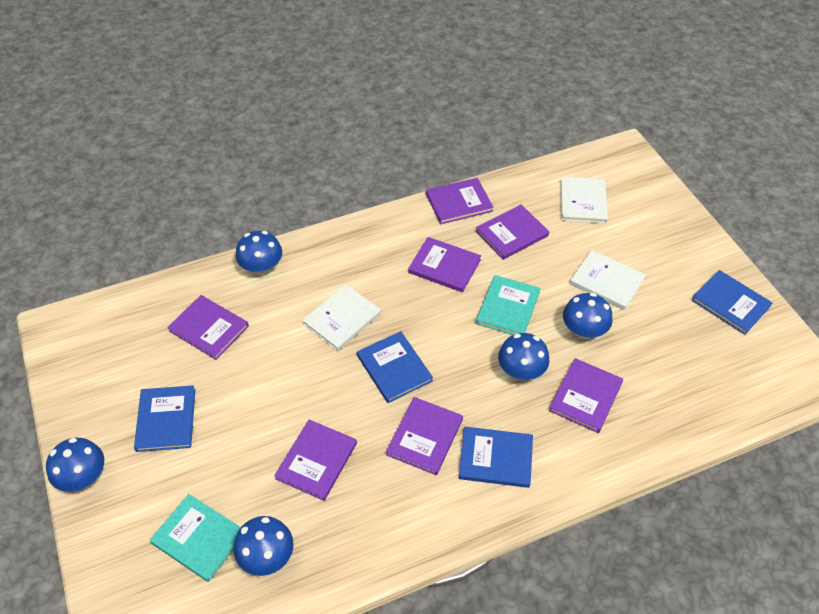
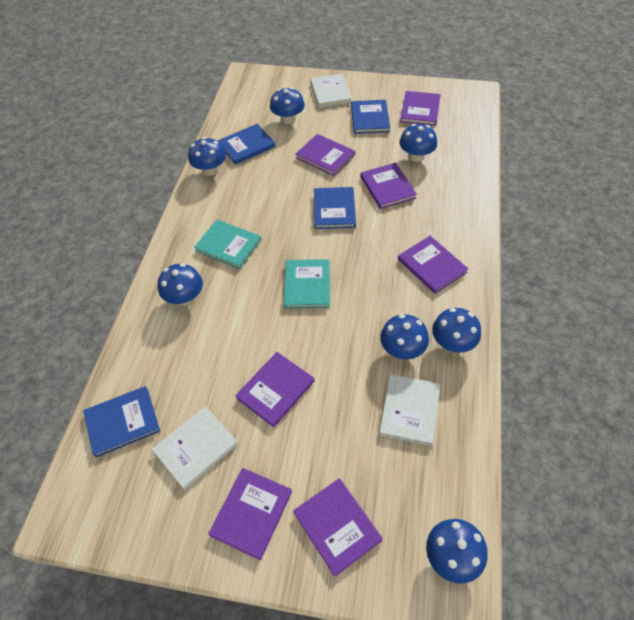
blue mushroom: 5 -> 7

